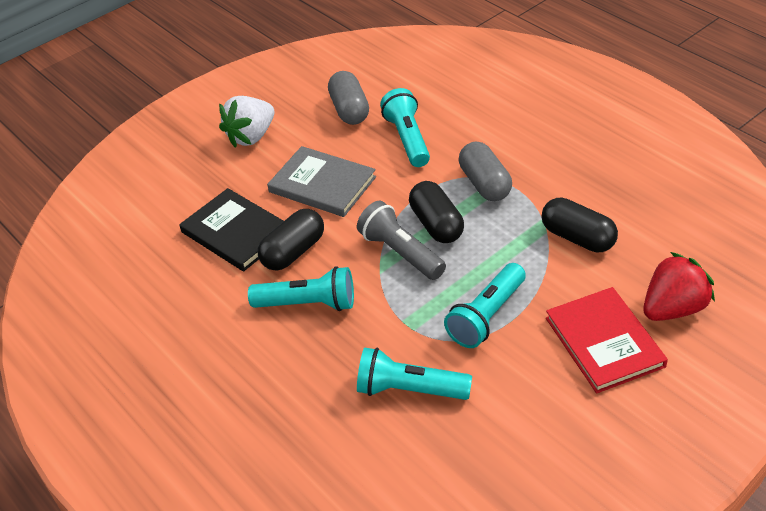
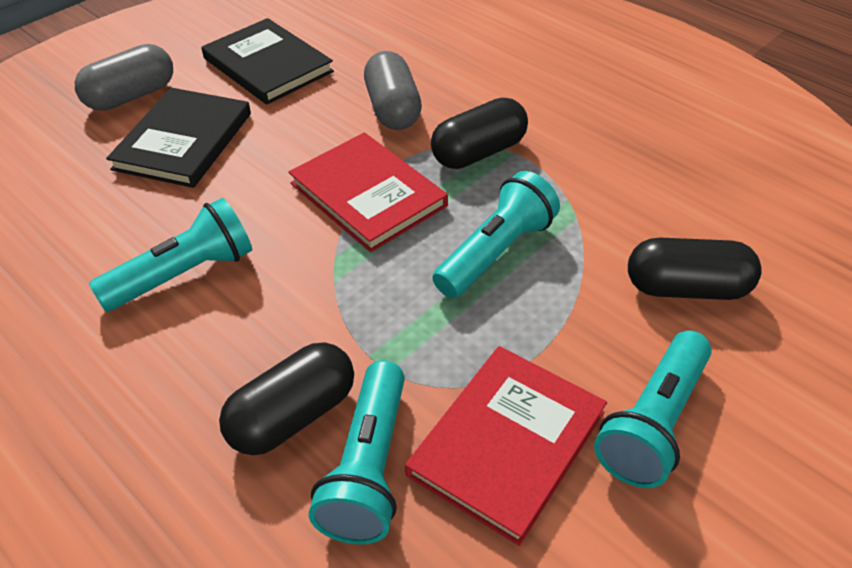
black book: 1 -> 2
grey book: 1 -> 0
grey flashlight: 1 -> 0
red book: 1 -> 2
red strawberry: 1 -> 0
white strawberry: 1 -> 0

